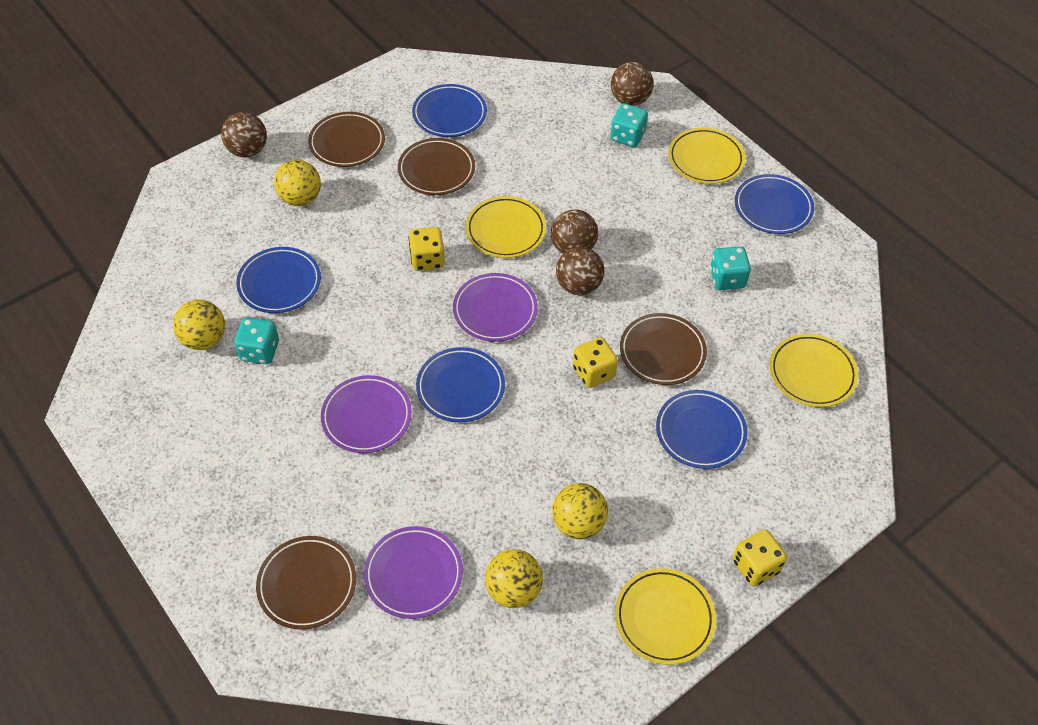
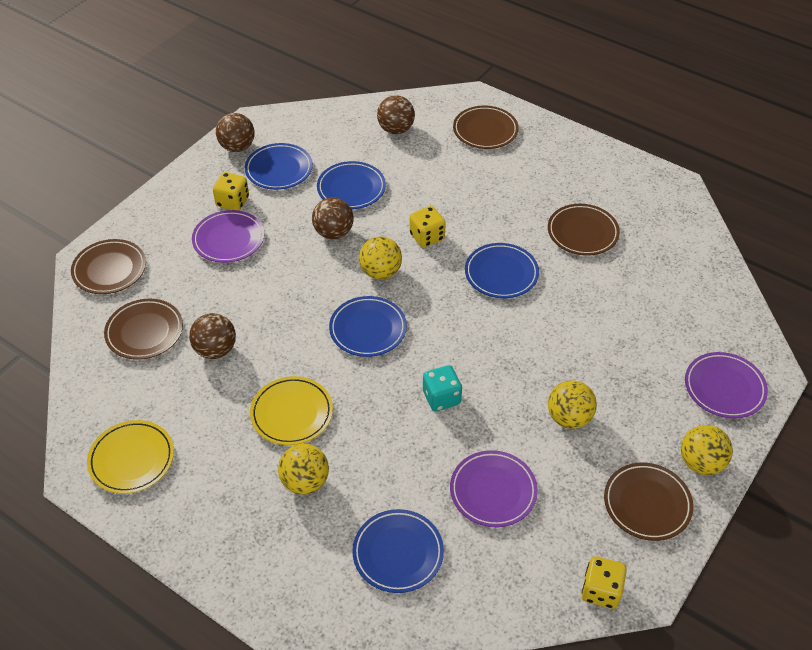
brown plate: 4 -> 5
turquoise dice: 3 -> 1
yellow plate: 4 -> 2

